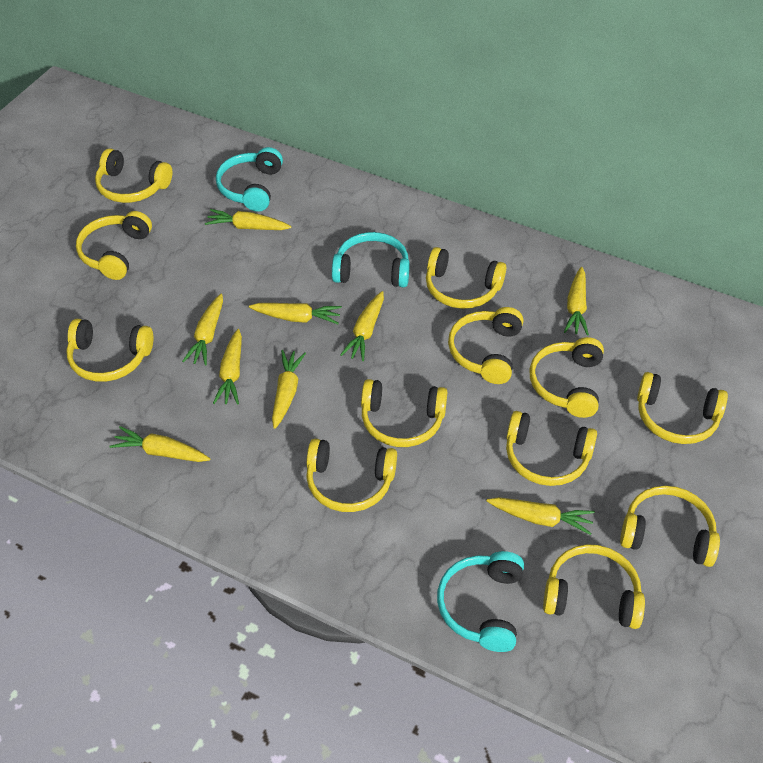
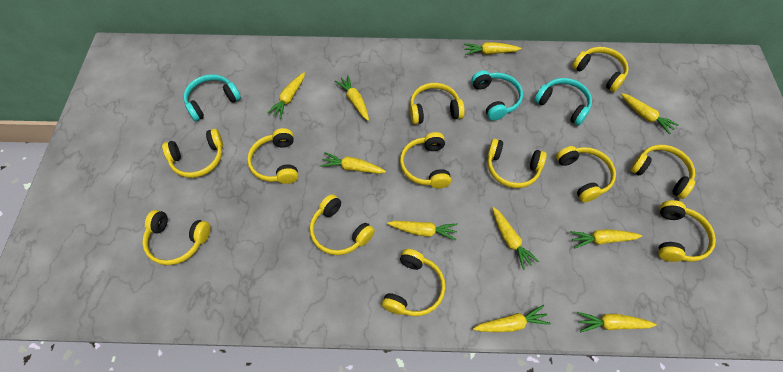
yellow carrot: 9 -> 10

